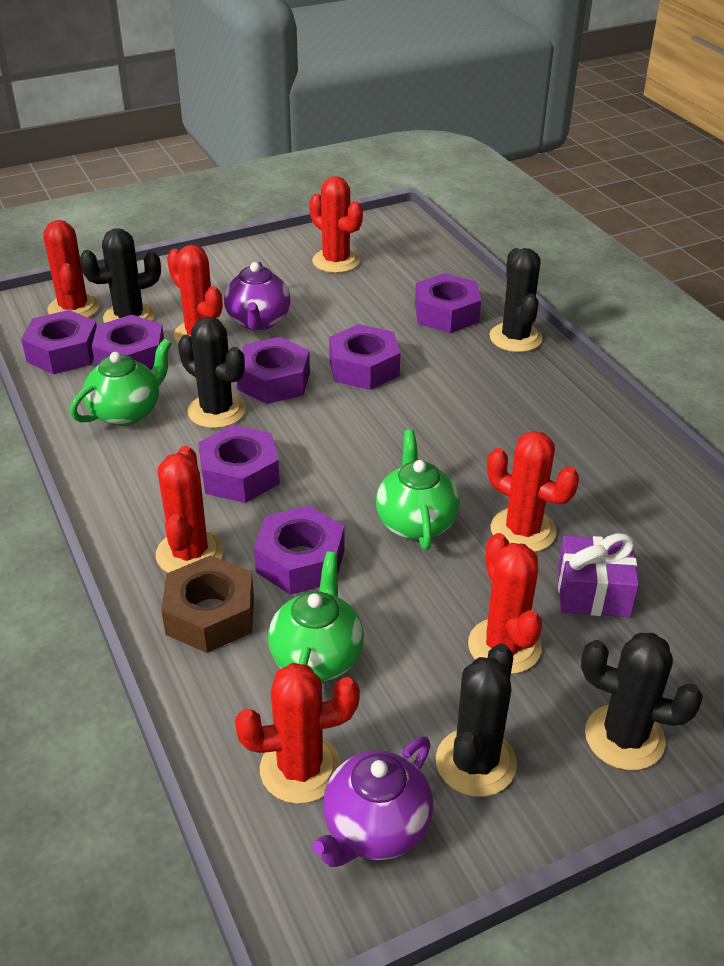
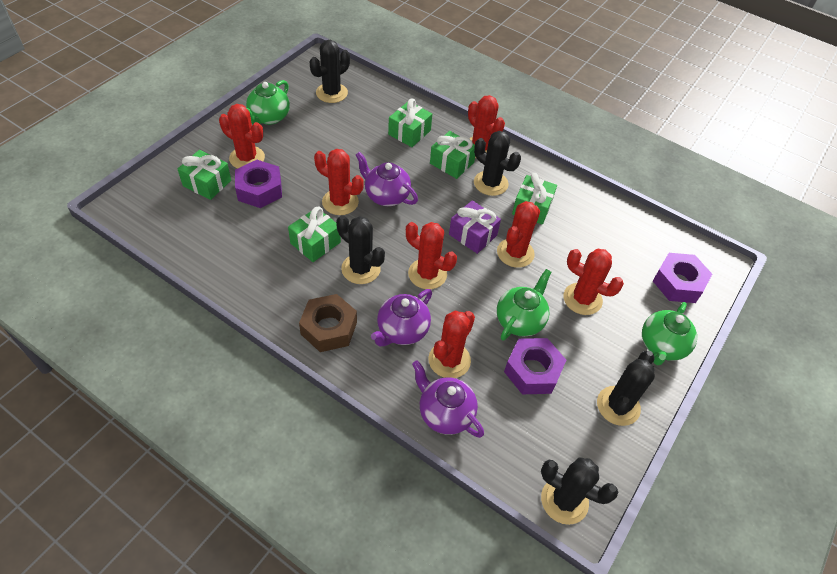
green gift: 0 -> 5
purple nut: 7 -> 3
purple teapot: 2 -> 3

